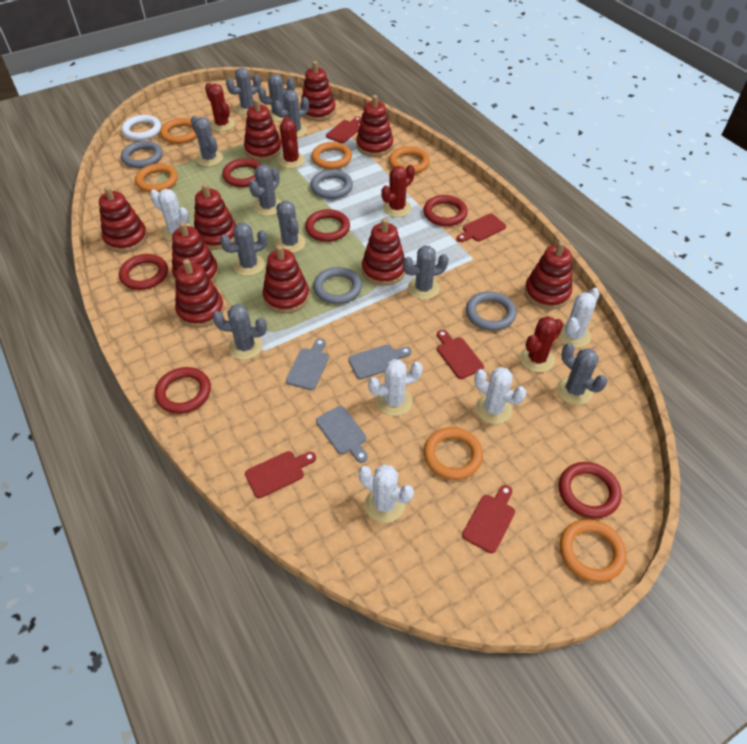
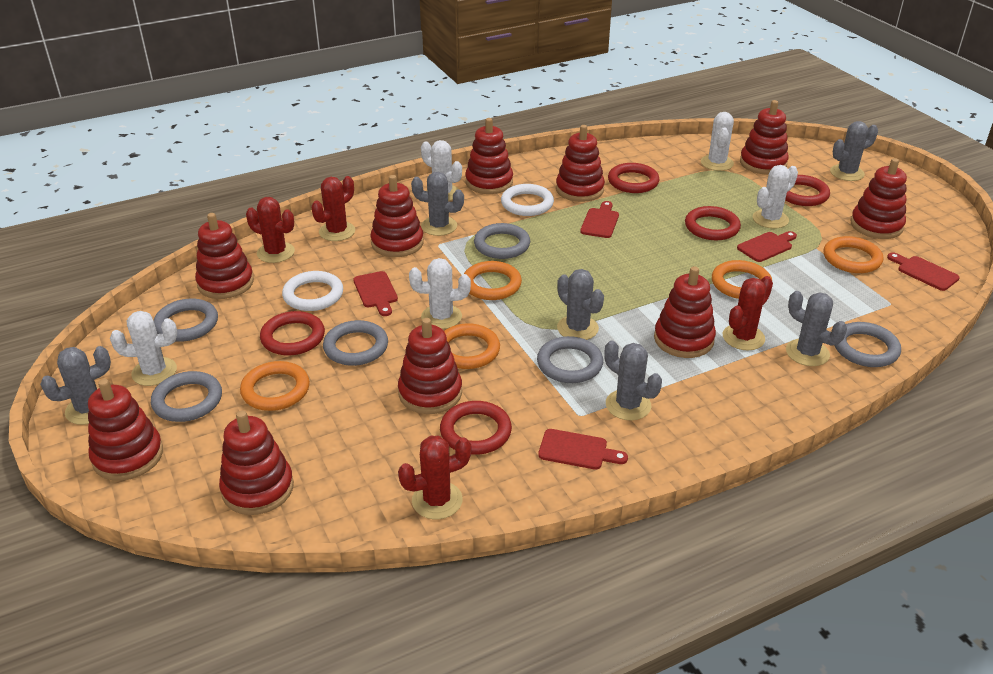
grey cactus: 10 -> 6
grey cutting board: 3 -> 0
grey ring: 4 -> 6
orange ring: 6 -> 5
red ring: 6 -> 5
white ring: 1 -> 2

